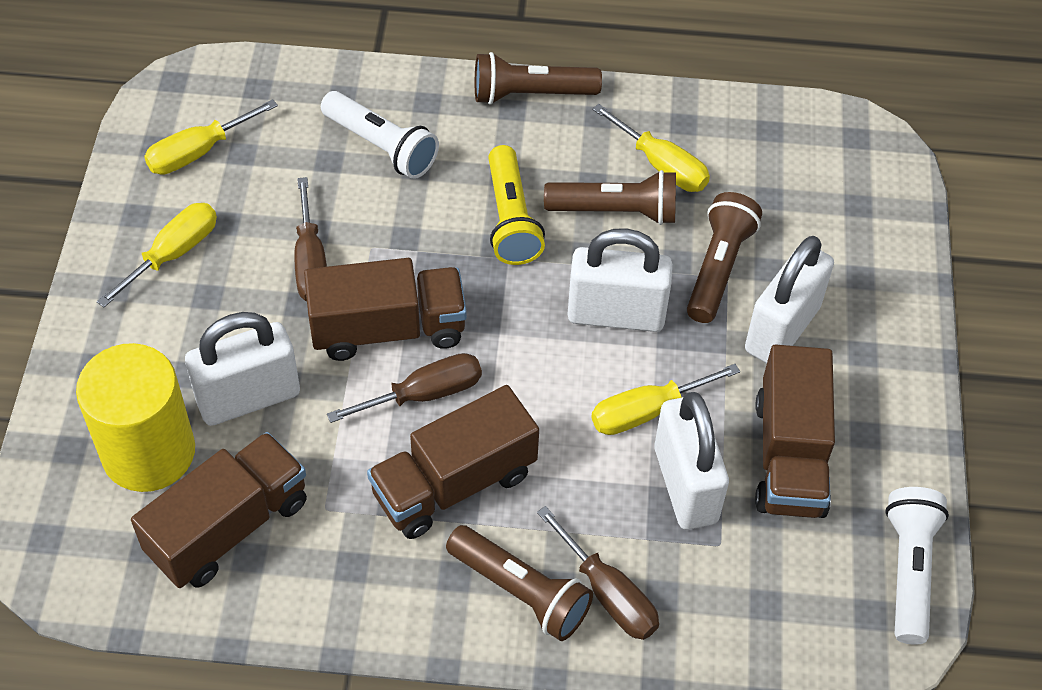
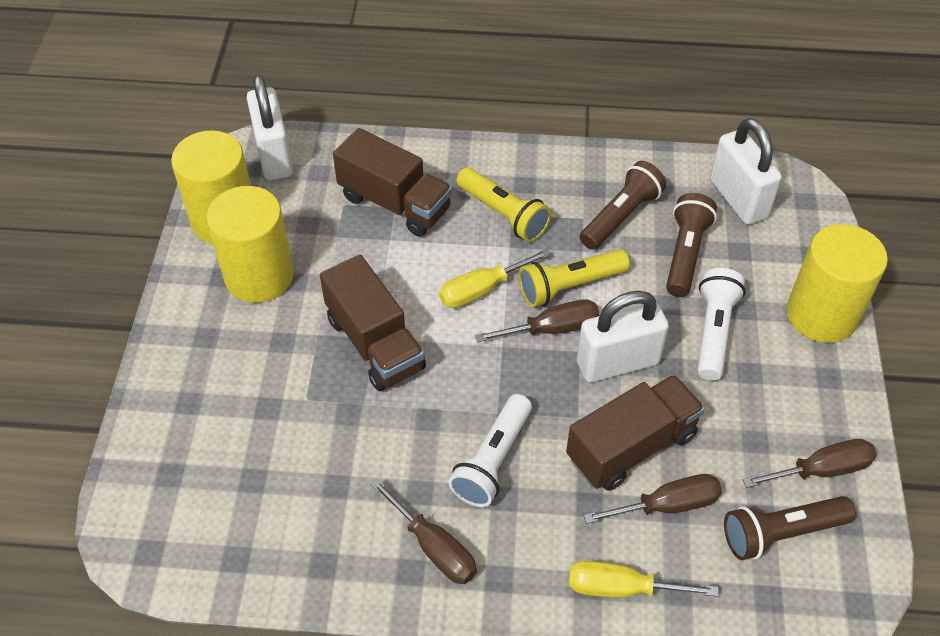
brown flashlight: 4 -> 3
brown screwdriver: 3 -> 4
brown truck: 4 -> 3
white padlock: 4 -> 3
yellow cylinder: 1 -> 3
yellow flashlight: 1 -> 2
yellow screwdriver: 4 -> 2

